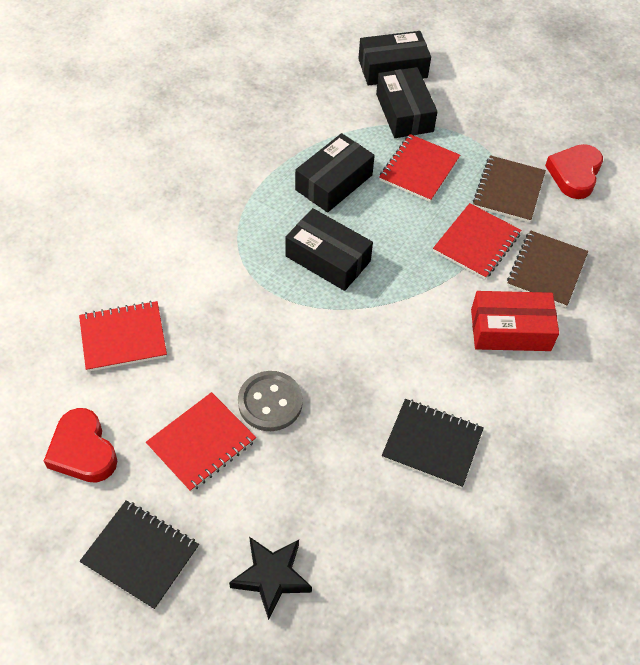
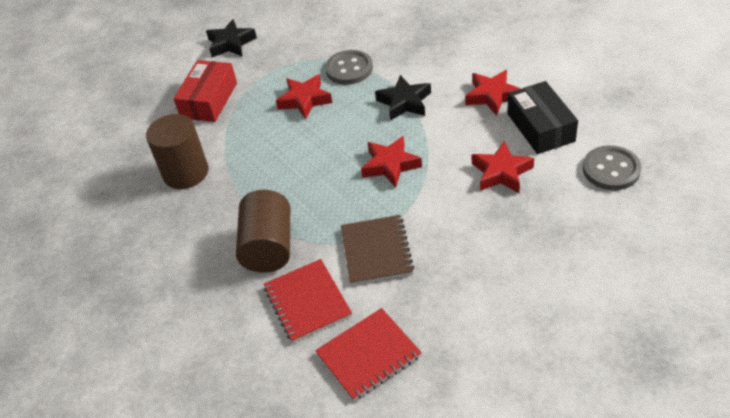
black box: 4 -> 1
black notebook: 2 -> 0
black star: 1 -> 2
brown cylinder: 0 -> 2
brown notebook: 2 -> 1
grey button: 1 -> 2
red heart: 2 -> 0
red notebook: 4 -> 2
red star: 0 -> 4

